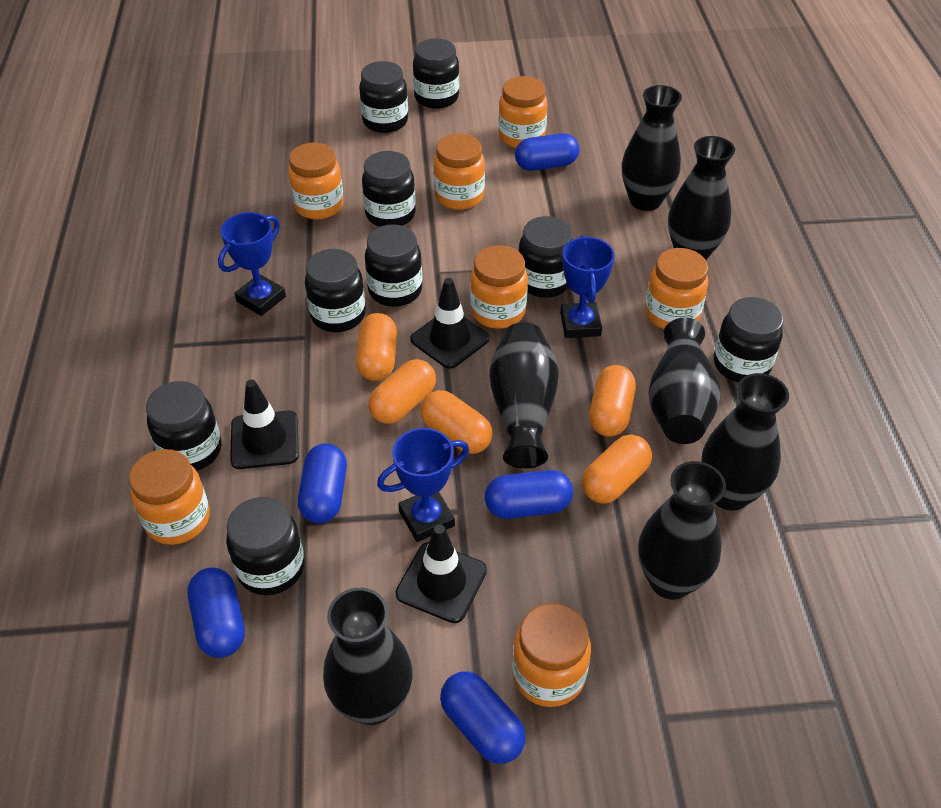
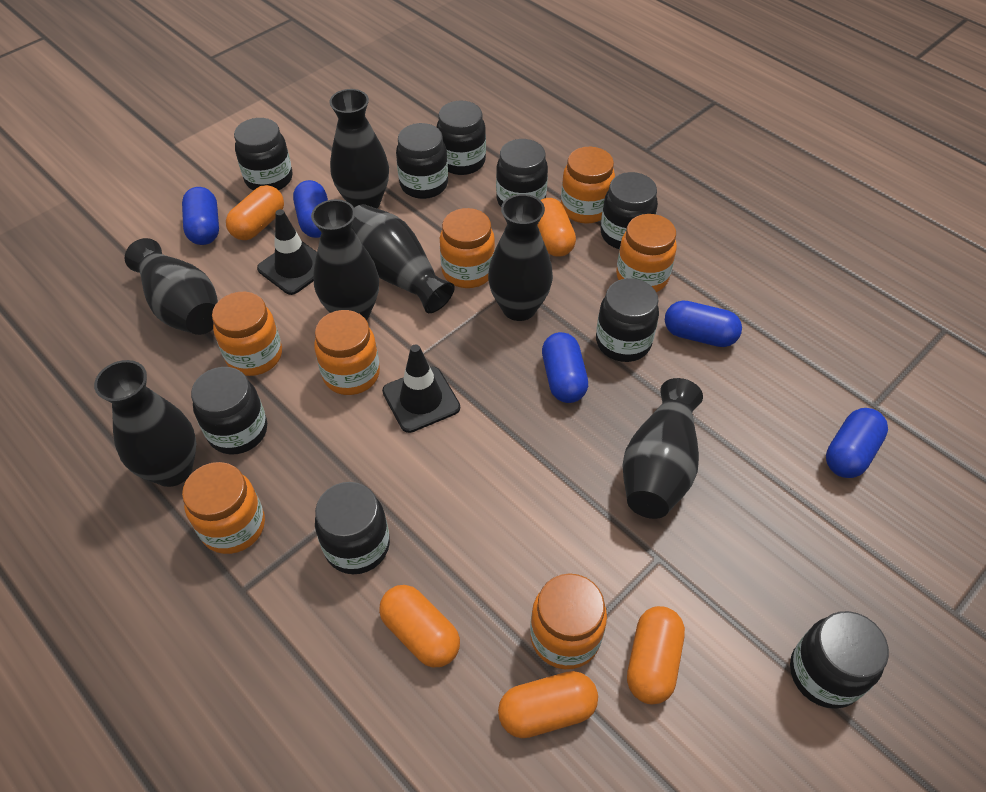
black traffic cone: 3 -> 2
blue trophy: 3 -> 0

